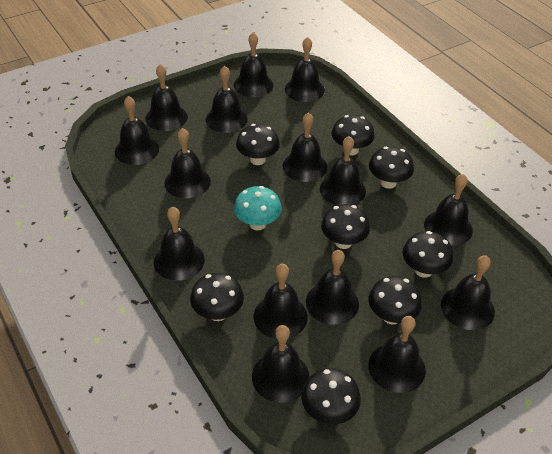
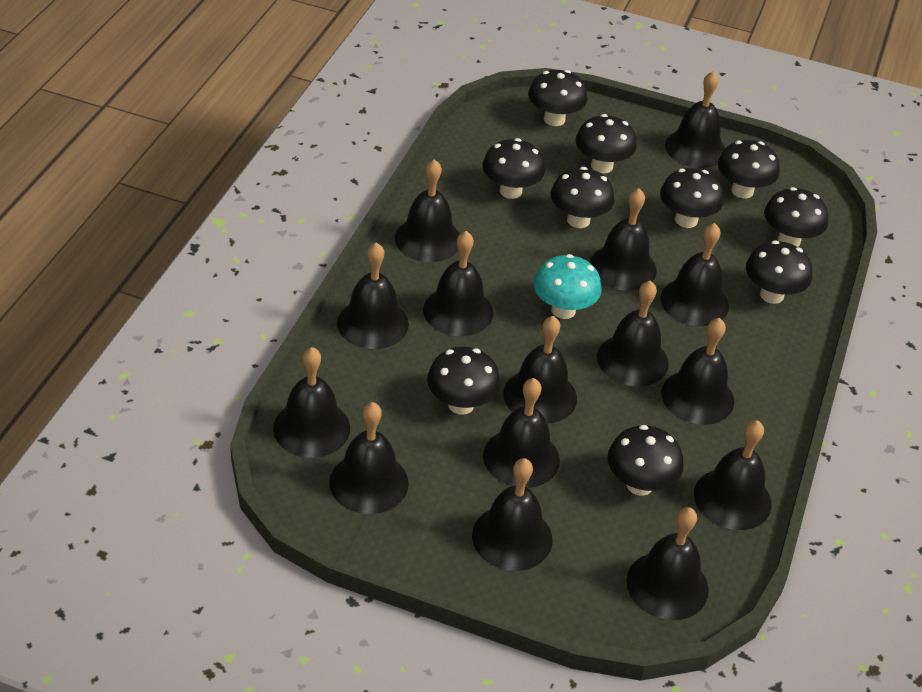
black mushroom: 8 -> 10

